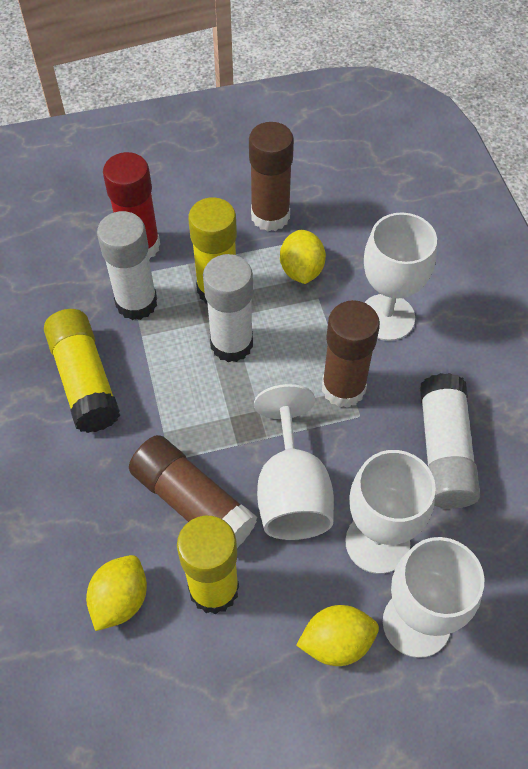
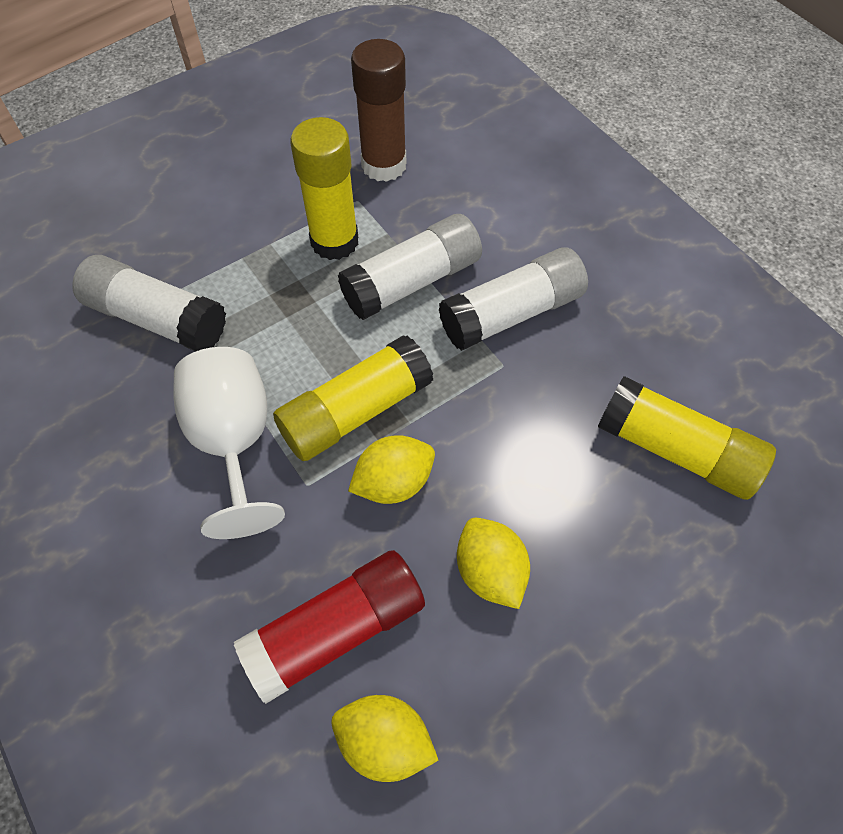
brown glue stick: 3 -> 1
white goblet: 4 -> 1

